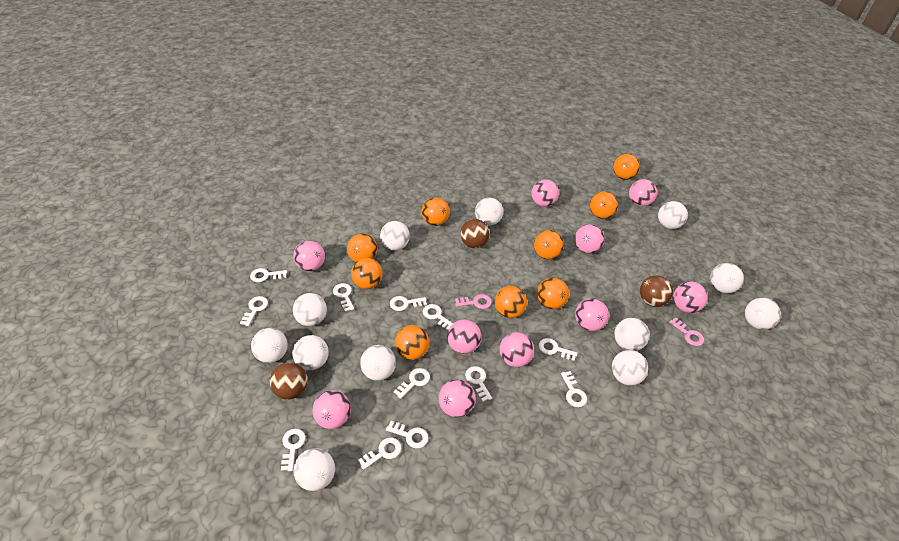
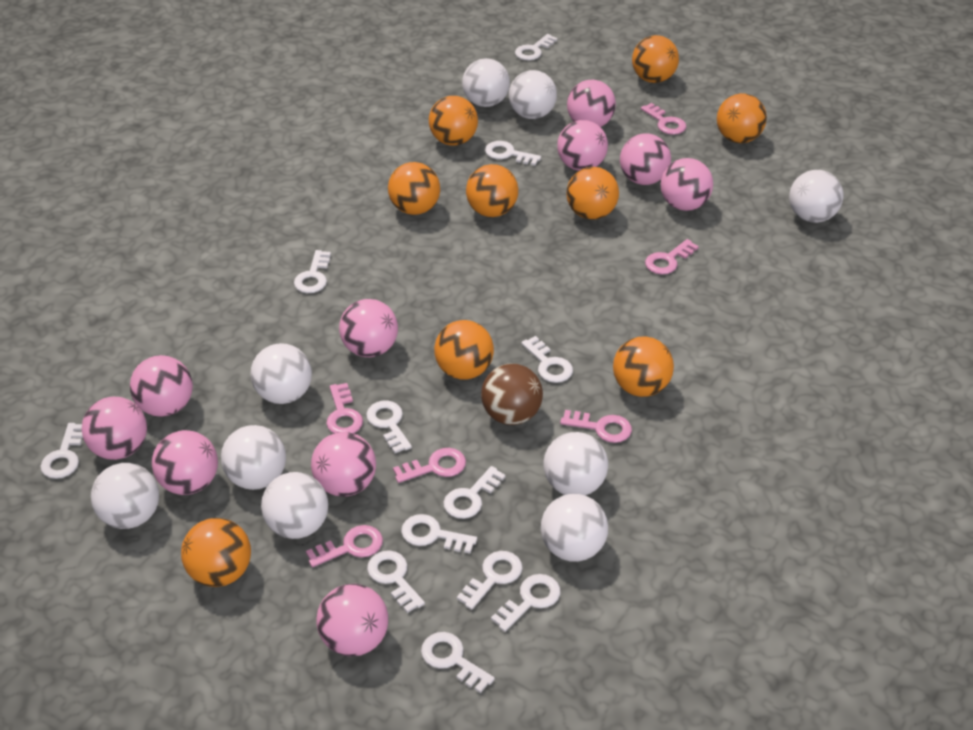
brown ball: 3 -> 1
pink key: 2 -> 6
white ball: 12 -> 9

